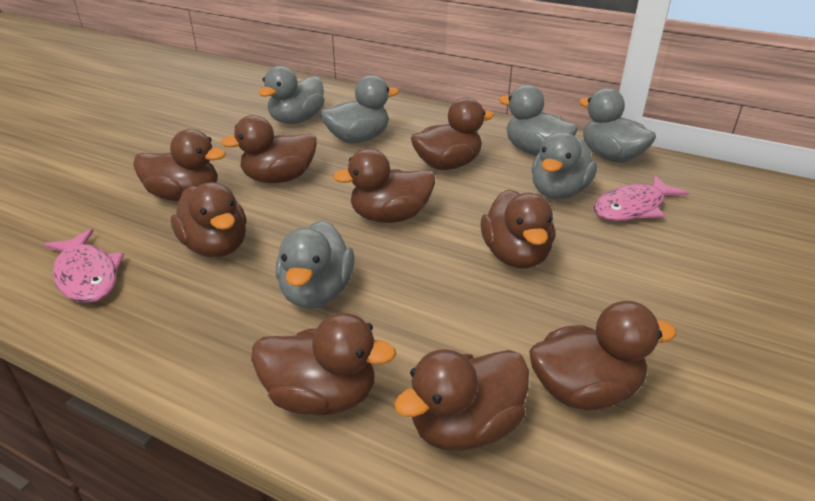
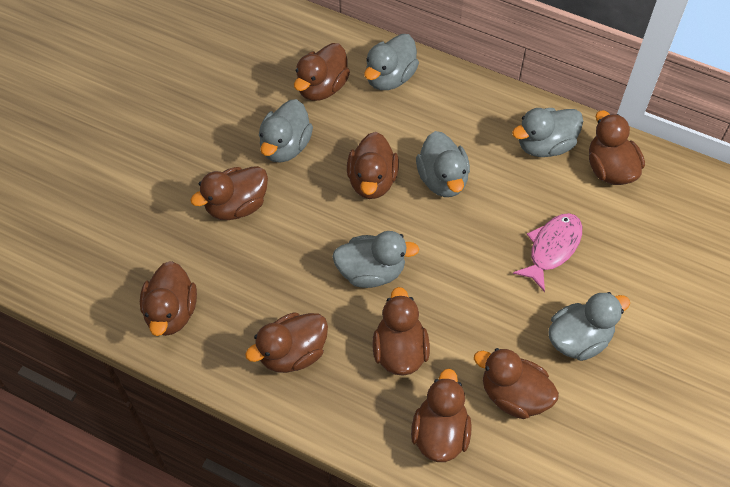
pink fish: 2 -> 1

